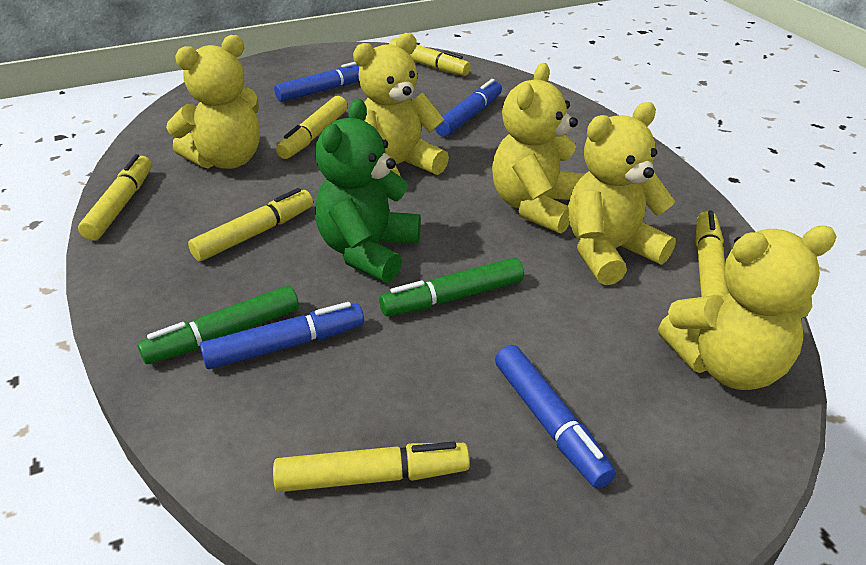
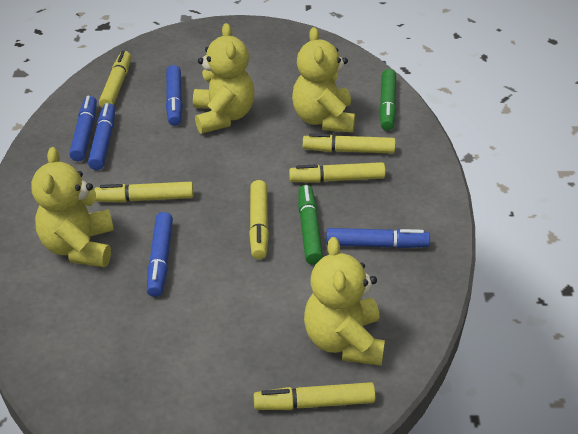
blue marker: 4 -> 5
green teddy bear: 1 -> 0
yellow teddy bear: 5 -> 4

